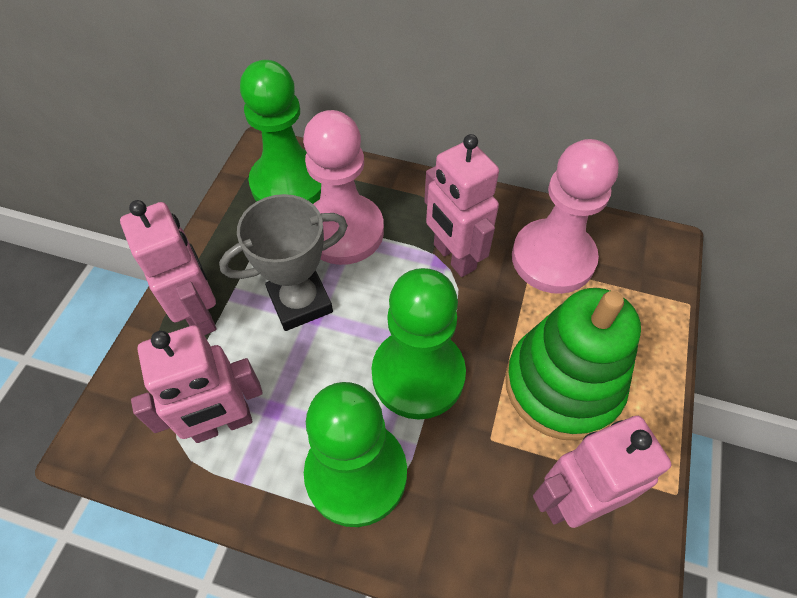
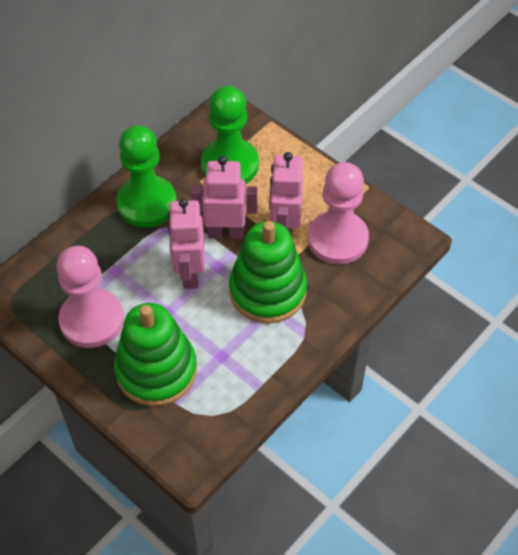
green pawn: 3 -> 2
green stacking toy: 1 -> 2
grey trophy: 1 -> 0
pink robot: 4 -> 3

